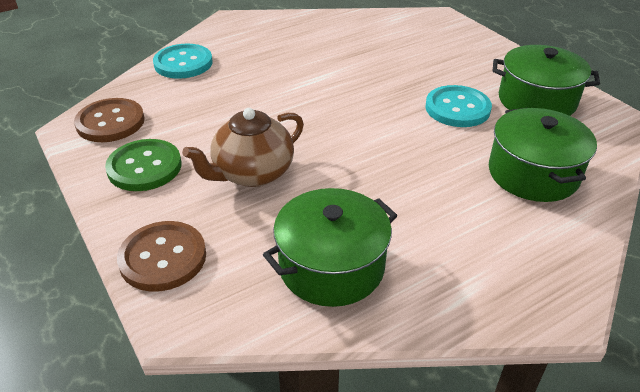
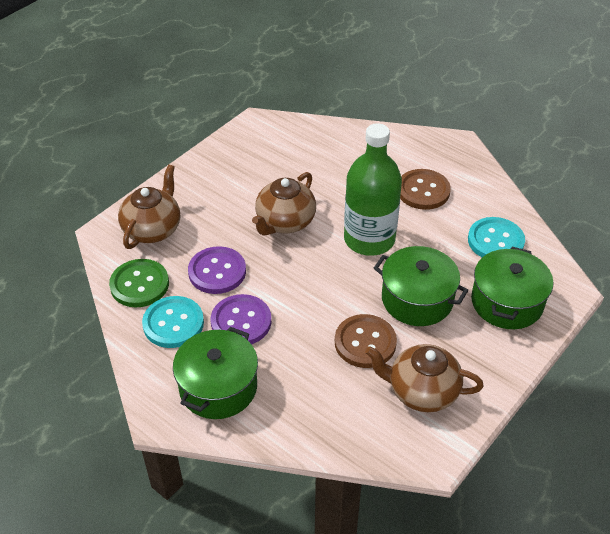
brown teapot: 1 -> 3
green bottle: 0 -> 1
purple button: 0 -> 2

